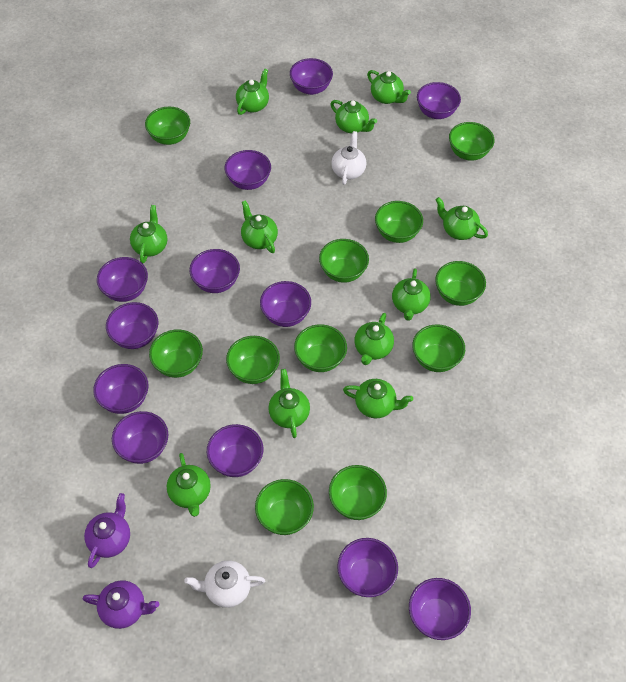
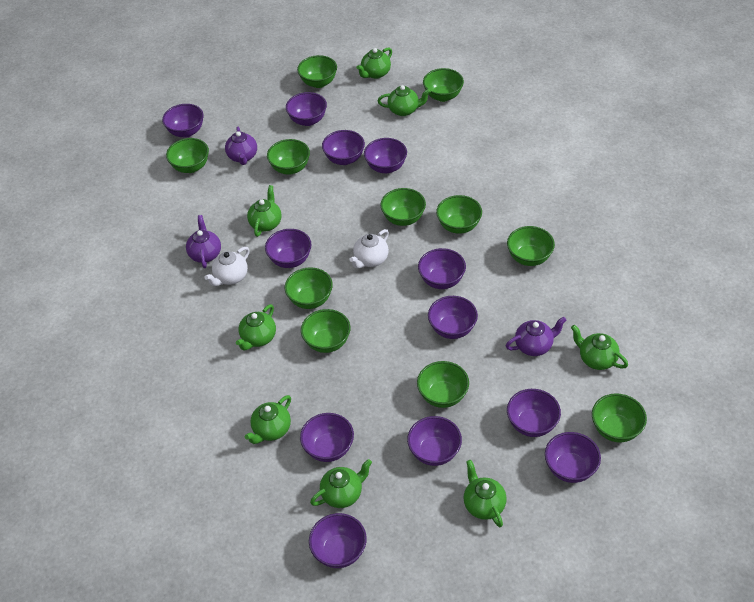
green teapot: 11 -> 8
purple teapot: 2 -> 3

